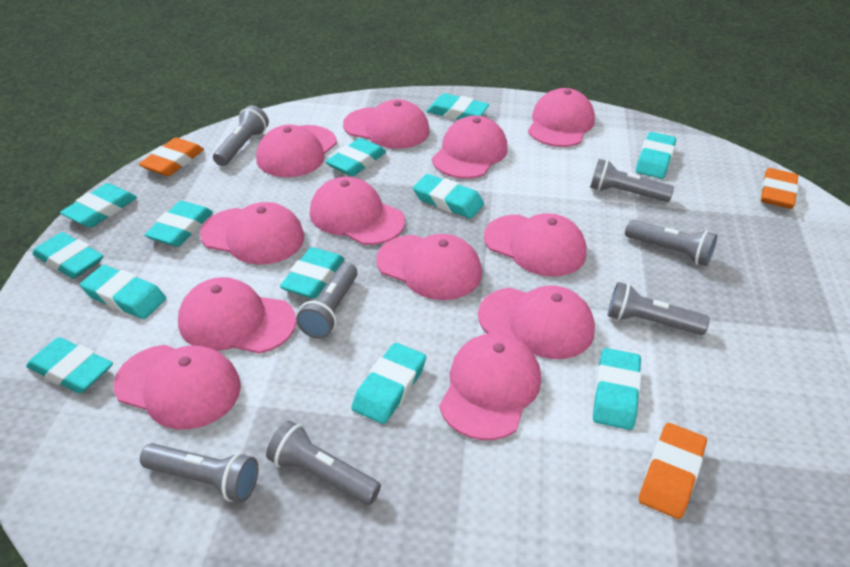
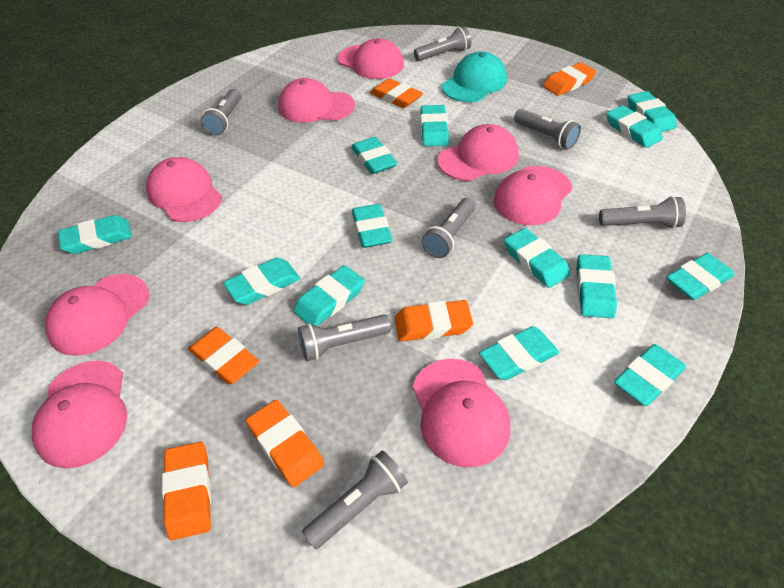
orange eraser: 3 -> 6
pink cap: 12 -> 8
turquoise cap: 0 -> 1
turquoise eraser: 12 -> 13

